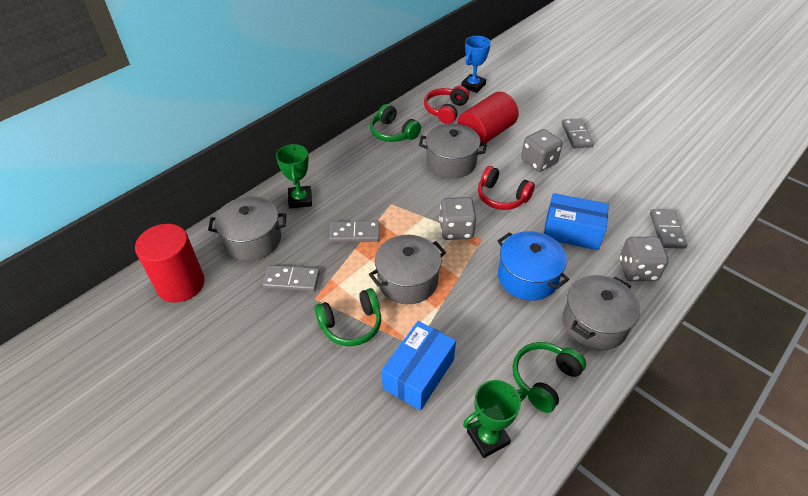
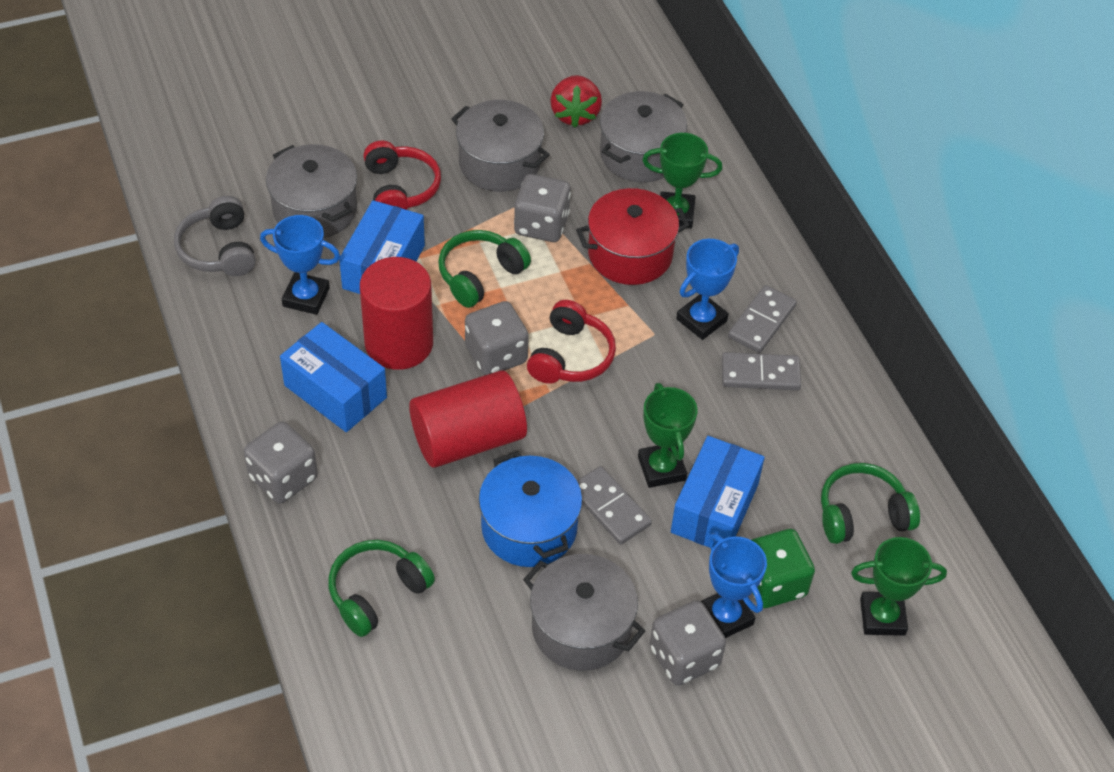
blue box: 2 -> 3
blue trophy: 1 -> 3
green dice: 0 -> 1
green trophy: 2 -> 3
grey dice: 3 -> 4
grey domino: 4 -> 3
grey headphones: 0 -> 1
red pot: 0 -> 1
red strawberry: 0 -> 1

